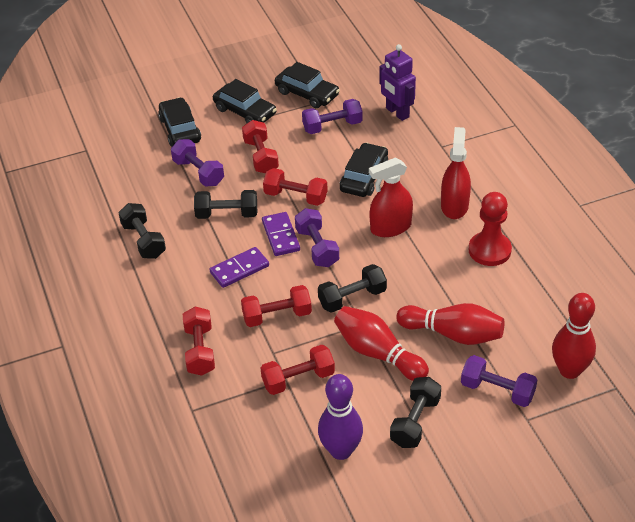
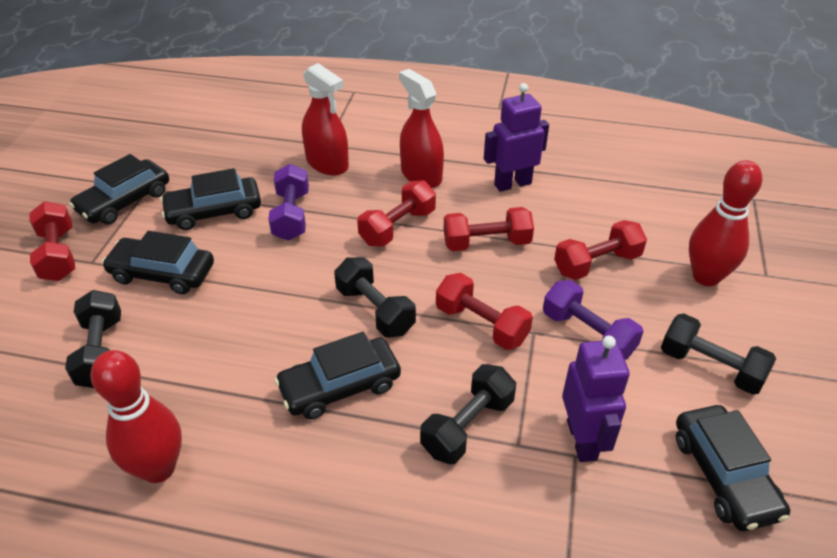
black car: 4 -> 5
purple bowling pin: 1 -> 0
purple domino: 2 -> 0
purple dumbbell: 4 -> 2
purple robot: 1 -> 2
red bowling pin: 3 -> 2
red pawn: 1 -> 0

